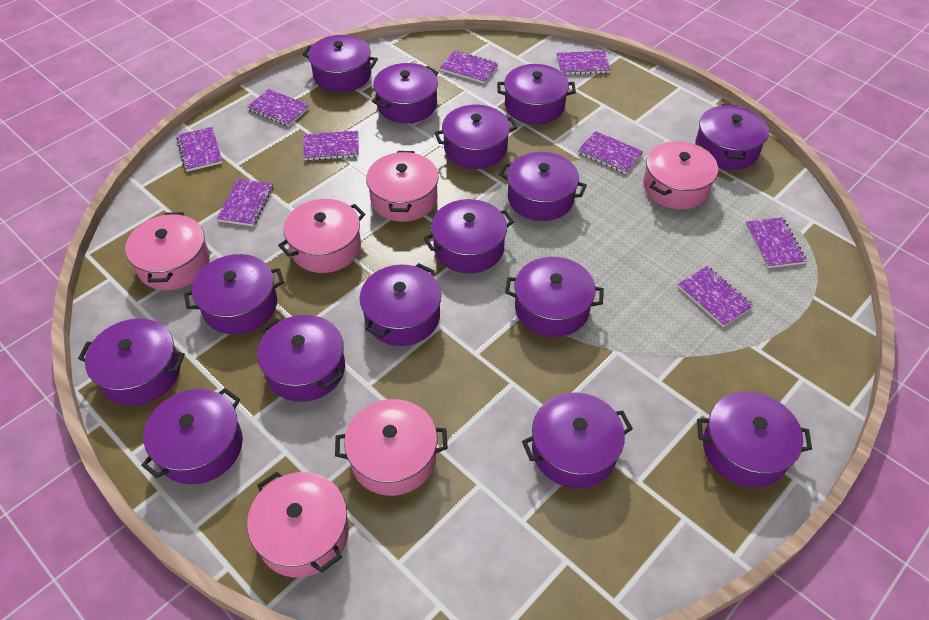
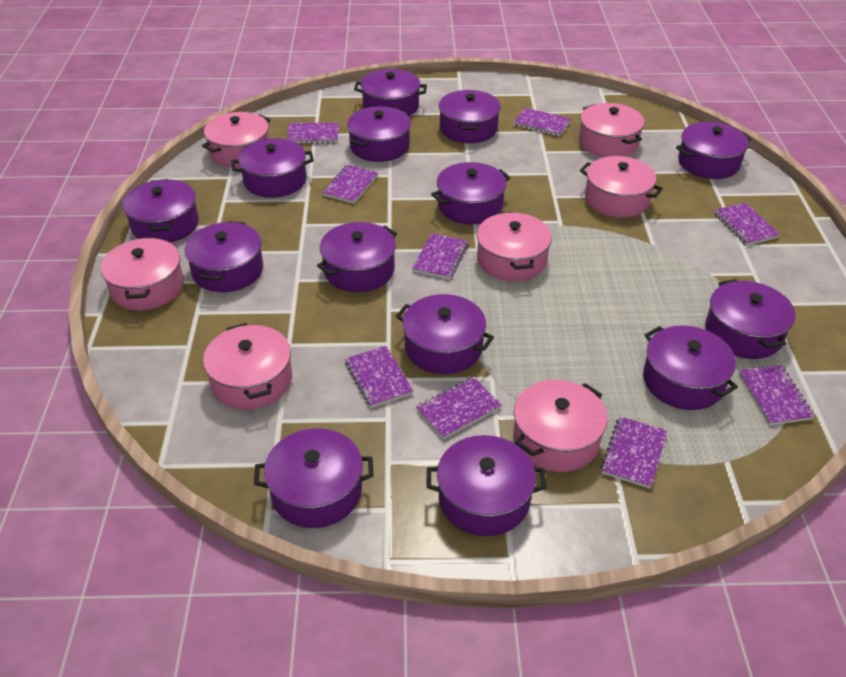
pink pot: 6 -> 7
purple pot: 15 -> 14

